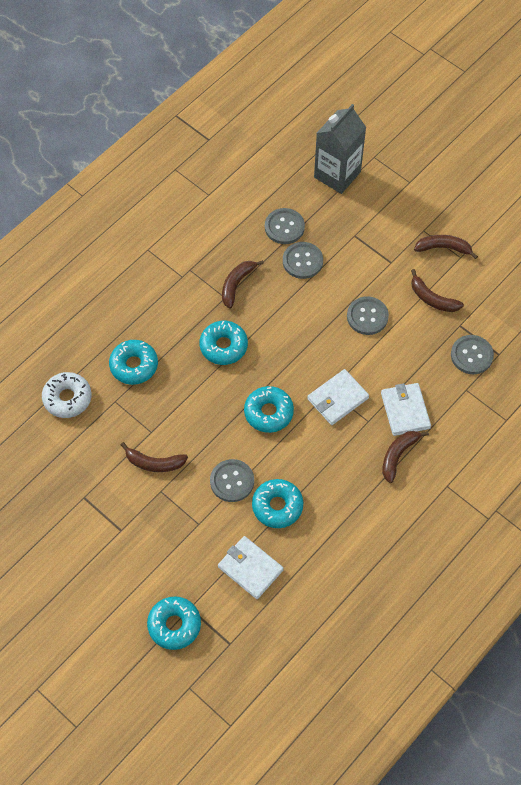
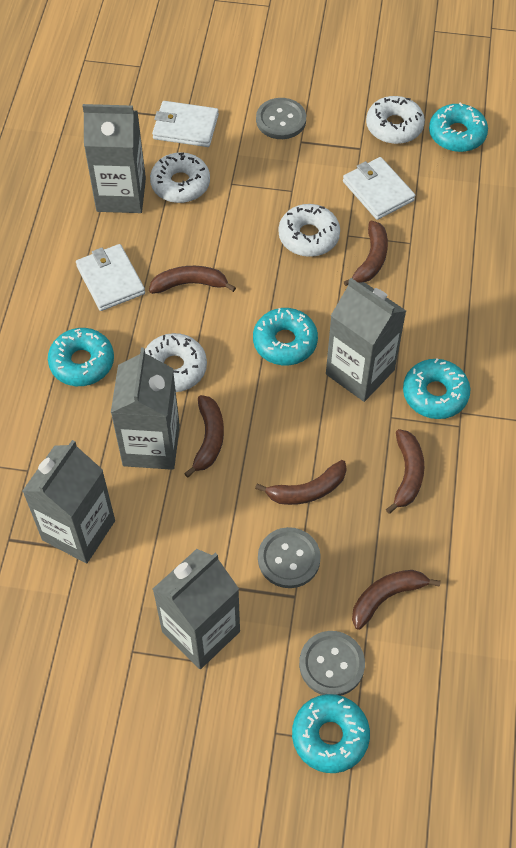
brown banana: 5 -> 6
grey button: 5 -> 3
grey carton: 1 -> 5
white donut: 1 -> 4

